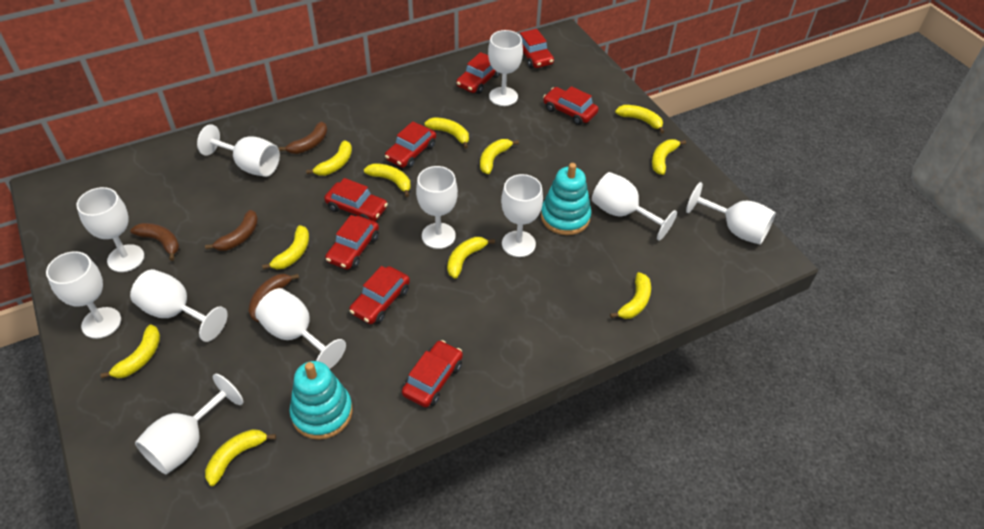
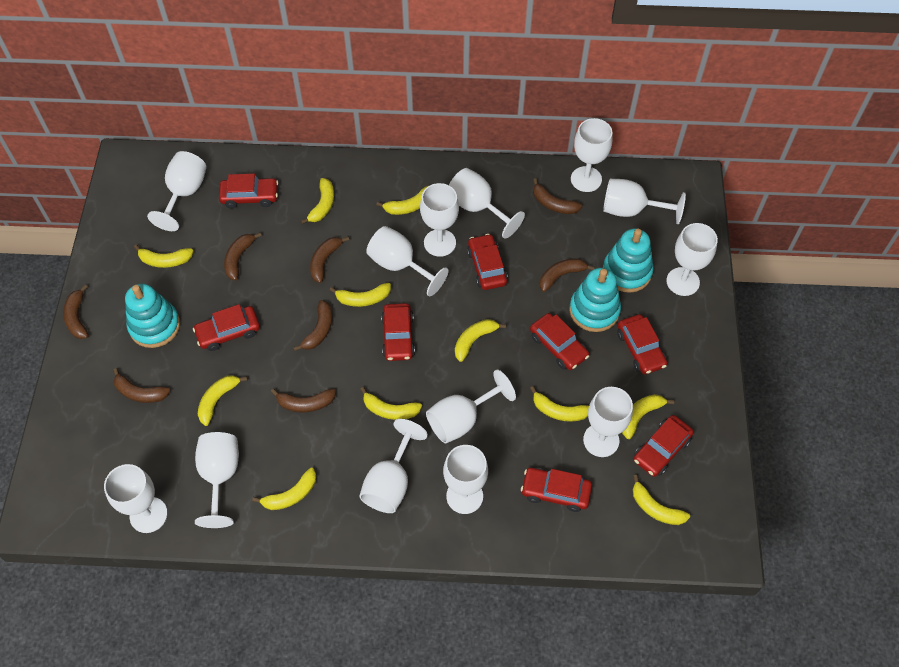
brown banana: 4 -> 8
turquoise stacking toy: 2 -> 3
white goblet: 11 -> 13

